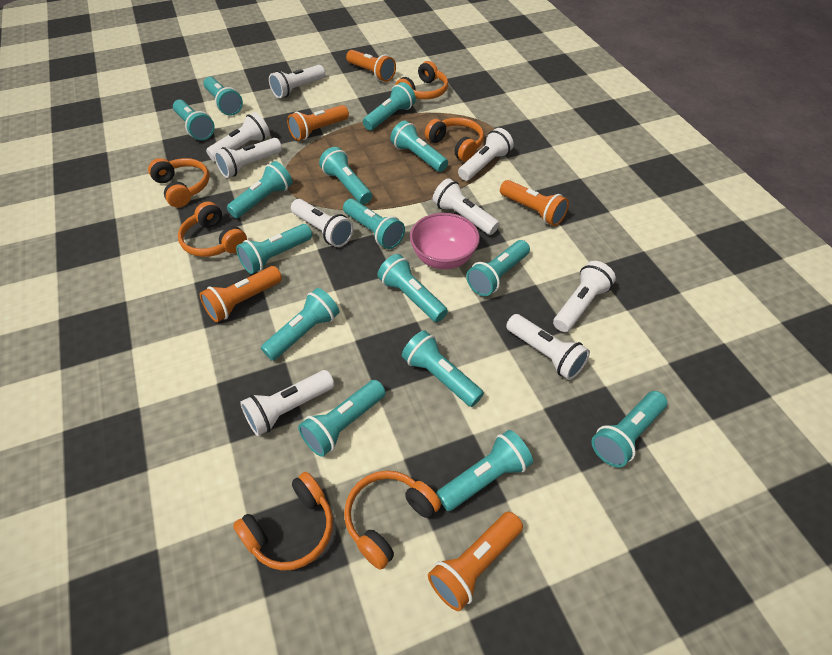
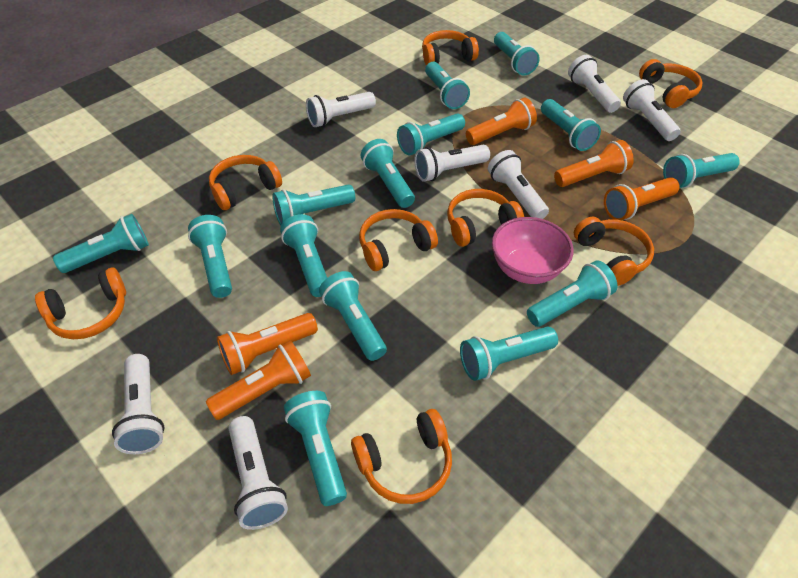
orange headphones: 6 -> 8
turquoise flashlight: 15 -> 14
white flashlight: 9 -> 7

